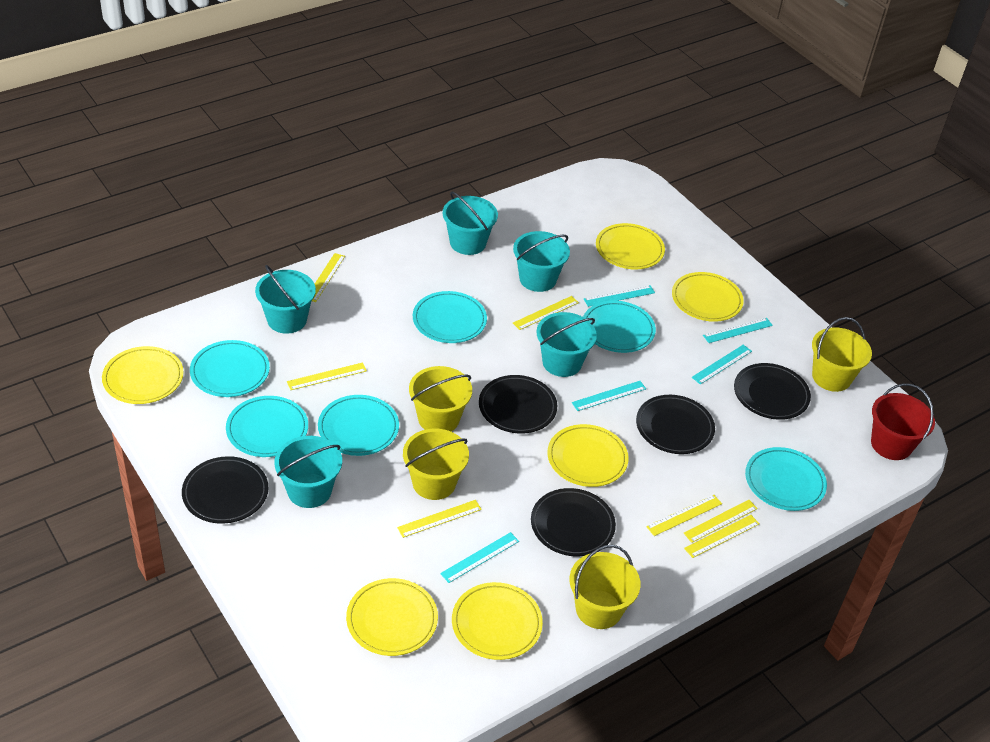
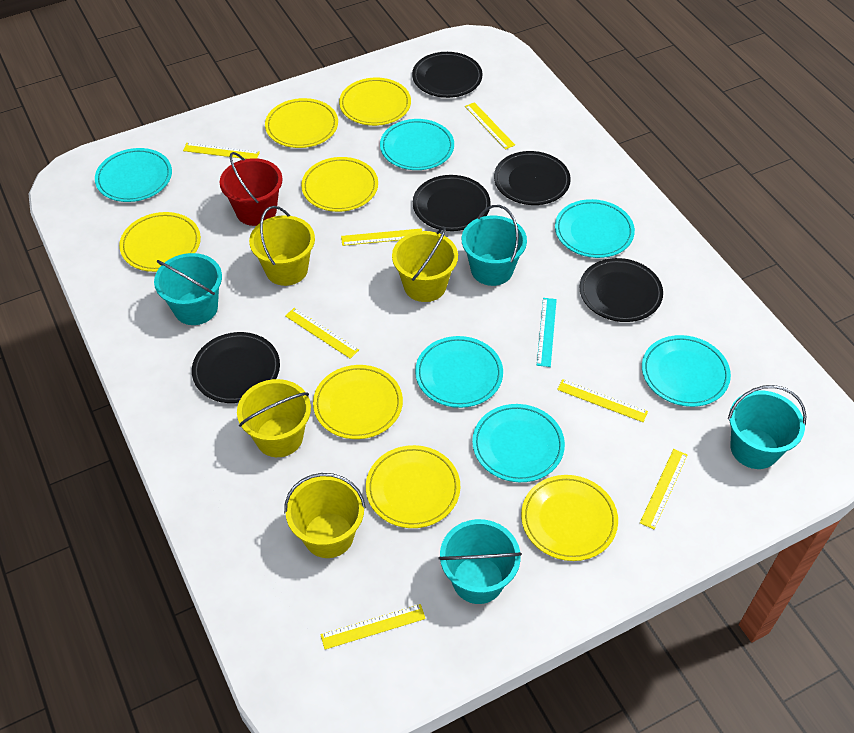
turquoise bucket: 5 -> 4
turquoise ruler: 5 -> 1
yellow plate: 6 -> 7

